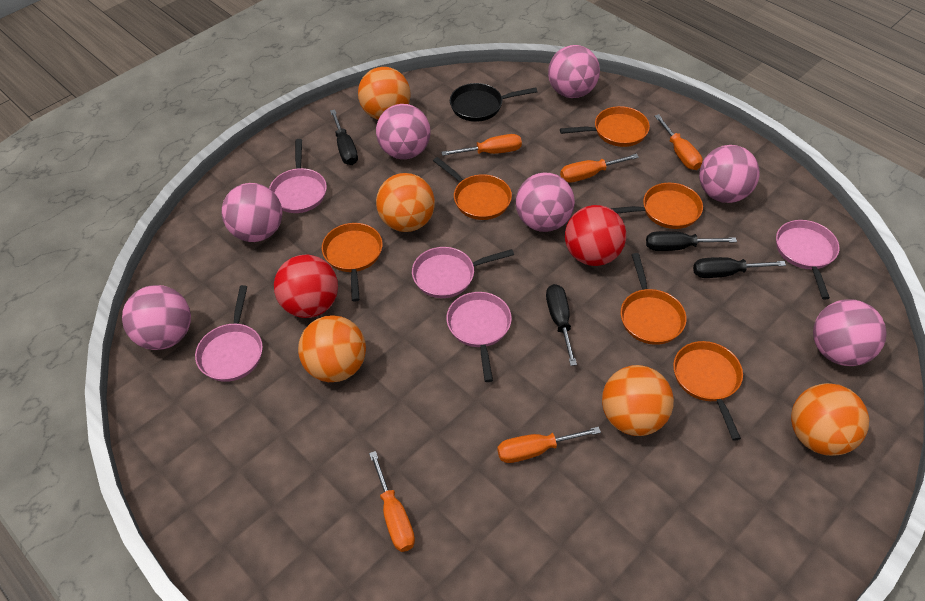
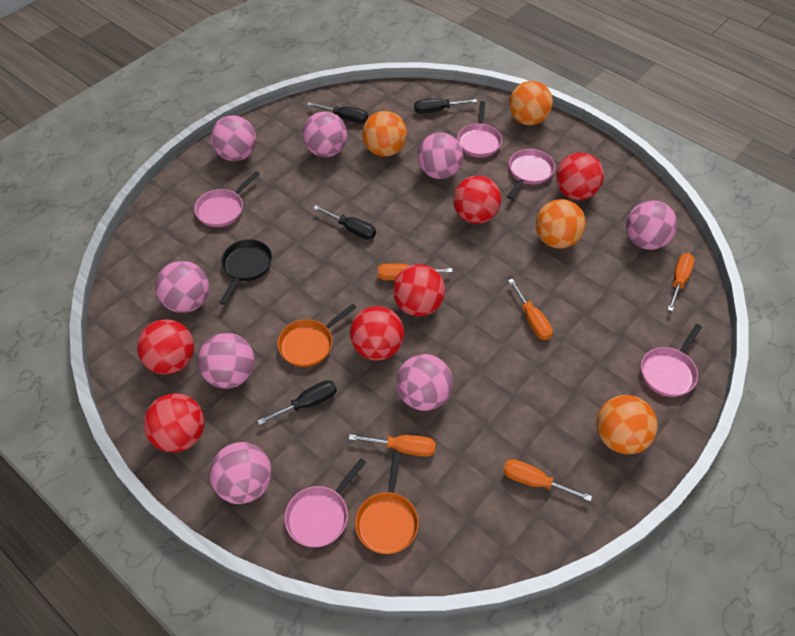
orange ball: 5 -> 4
orange pan: 6 -> 2
pink ball: 7 -> 8
red ball: 2 -> 6

